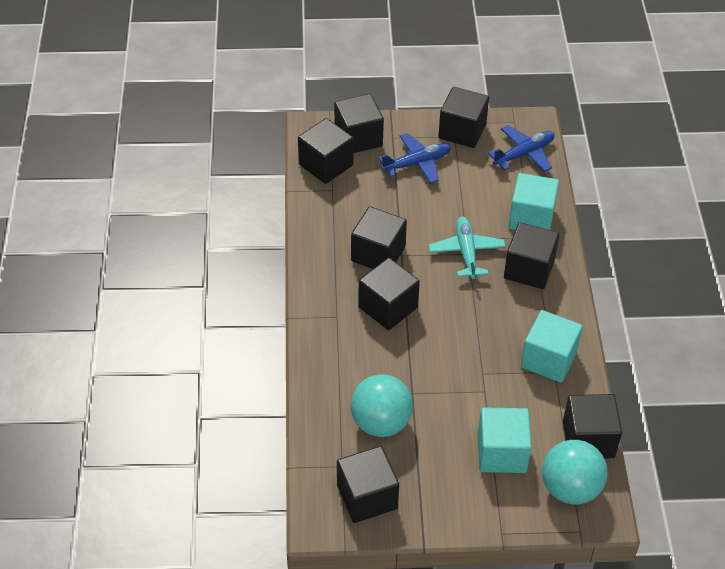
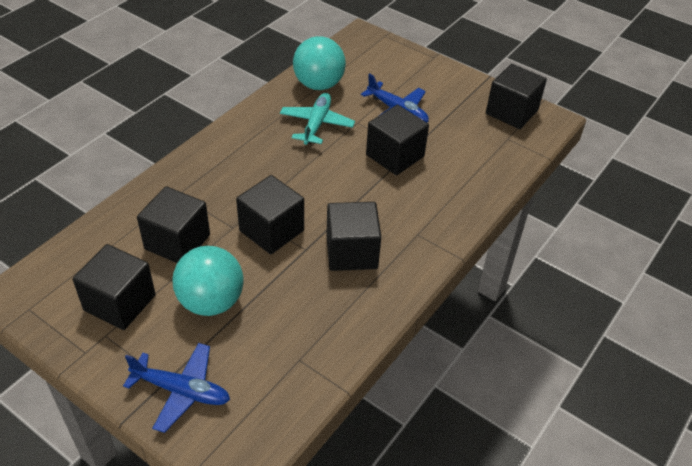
black cube: 8 -> 6
turquoise cube: 3 -> 0

